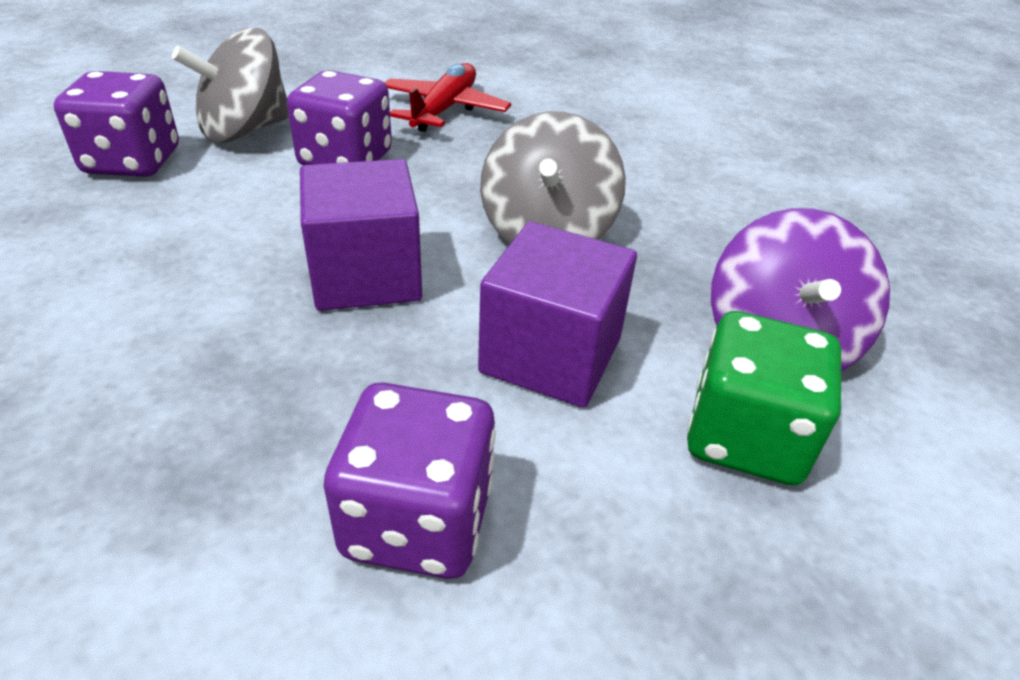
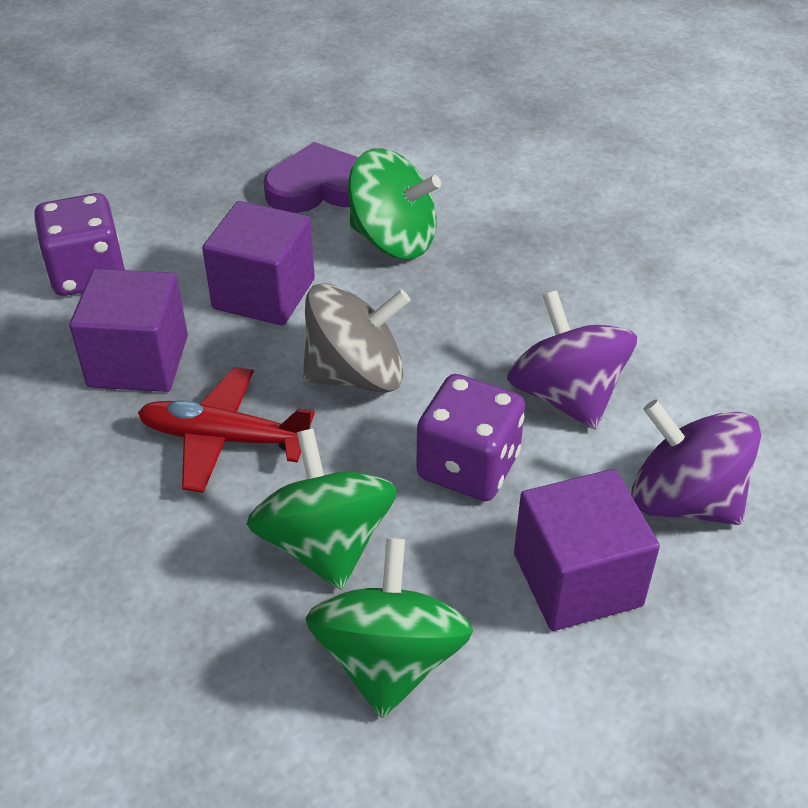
green dice: 1 -> 0
green spinning top: 0 -> 3
grey spinning top: 2 -> 1
purple cube: 2 -> 3
purple dice: 3 -> 2
purple heart: 0 -> 1
purple spinning top: 1 -> 2

